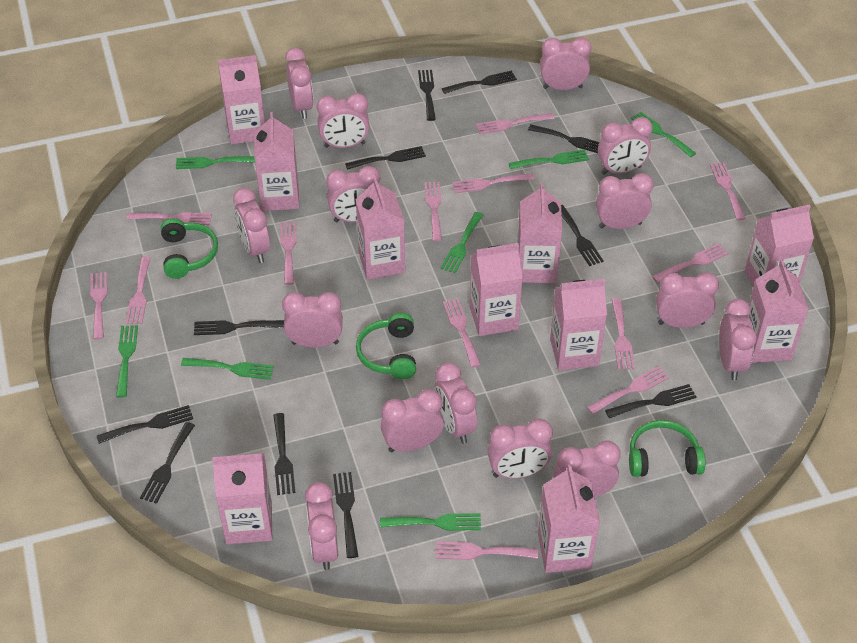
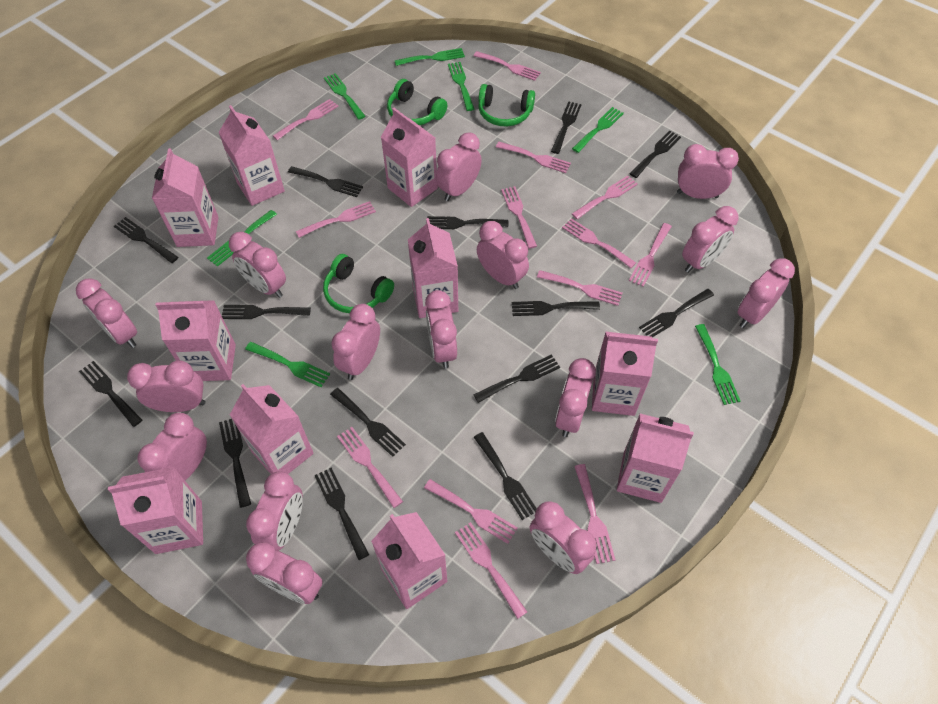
black fork: 11 -> 14

